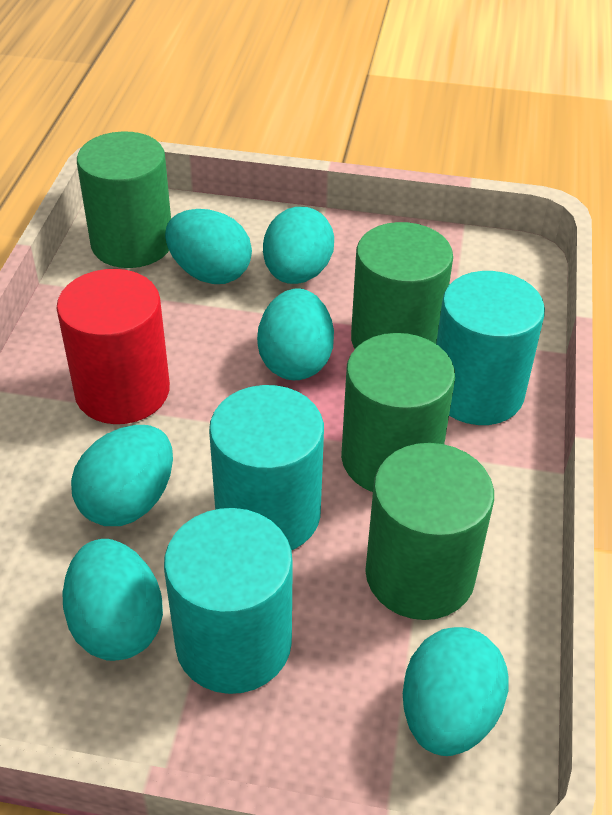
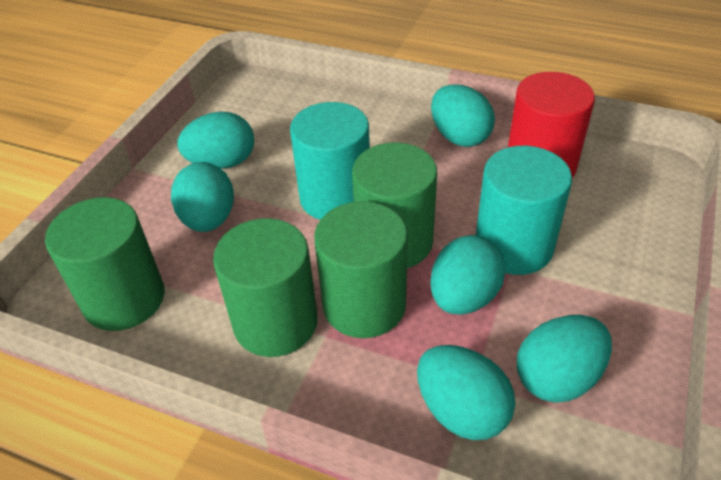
turquoise cylinder: 3 -> 2

